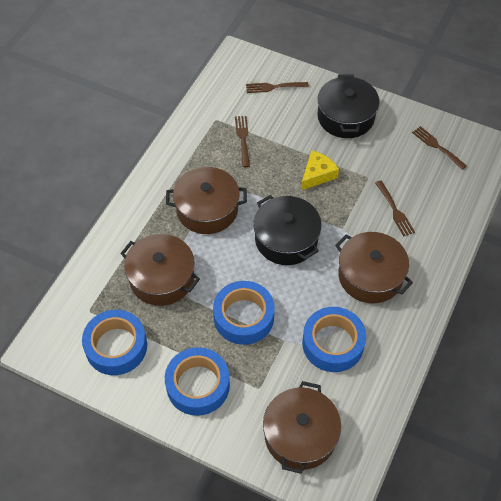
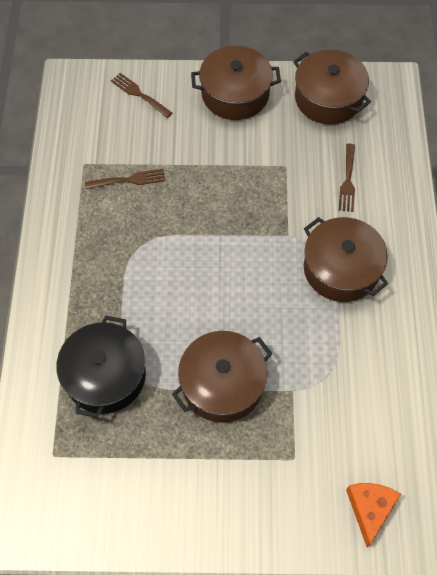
black pot: 2 -> 1
blue tape: 4 -> 0
brown fork: 4 -> 3
orange cheese: 0 -> 1
yellow cheese: 1 -> 0

